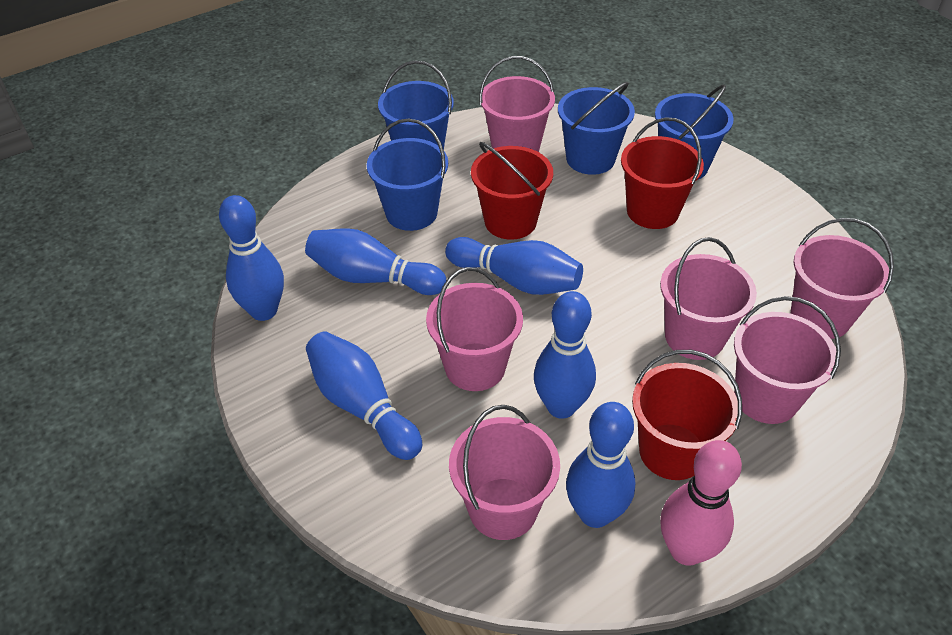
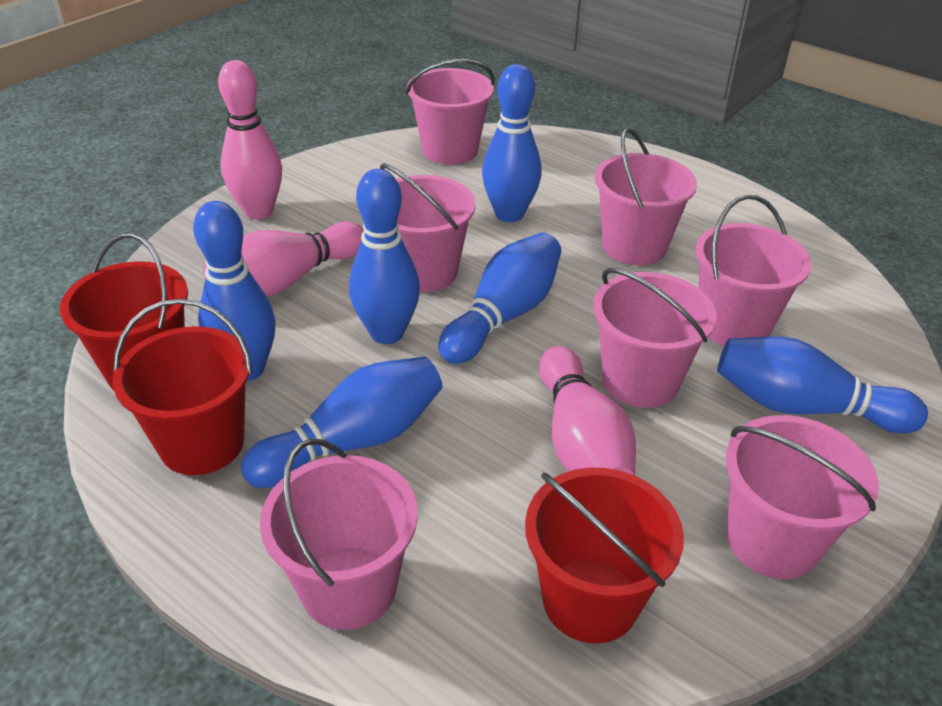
blue bucket: 4 -> 0
pink bowling pin: 1 -> 3
pink bucket: 6 -> 7

